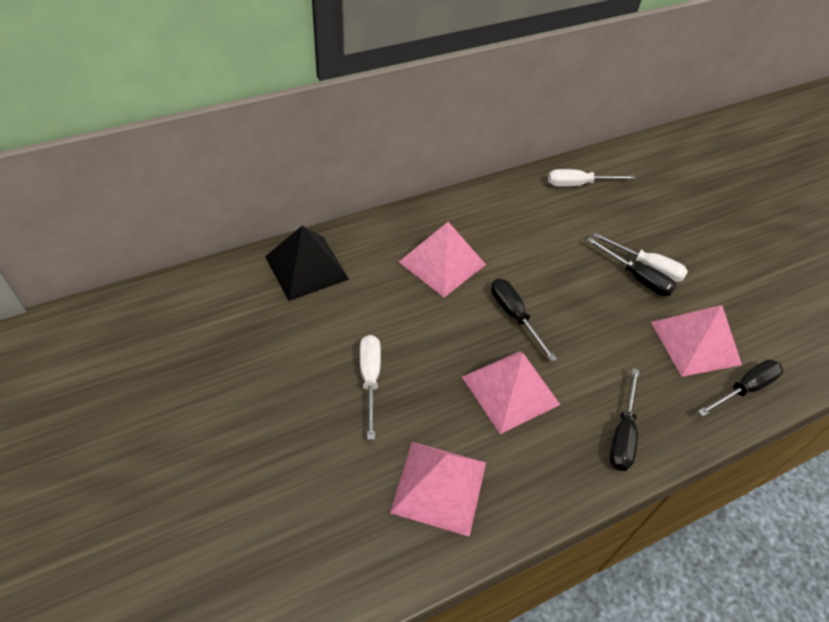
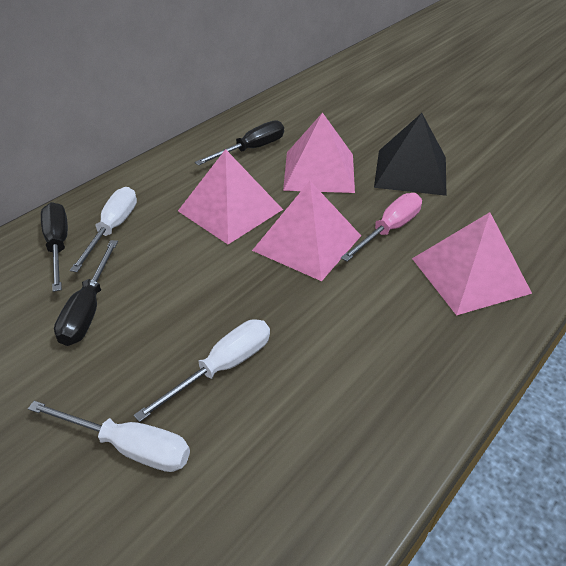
black screwdriver: 4 -> 3
pink screwdriver: 0 -> 1

